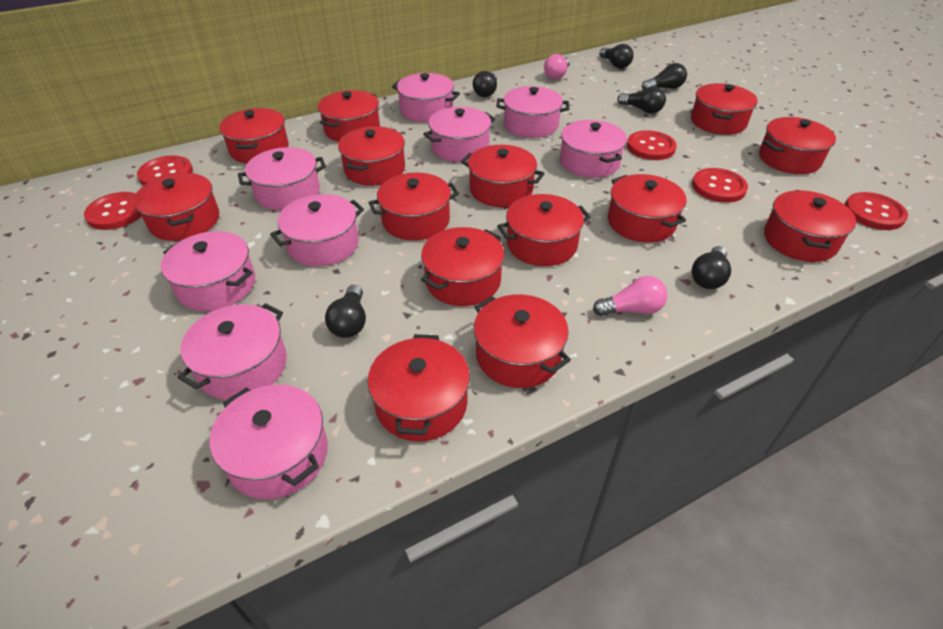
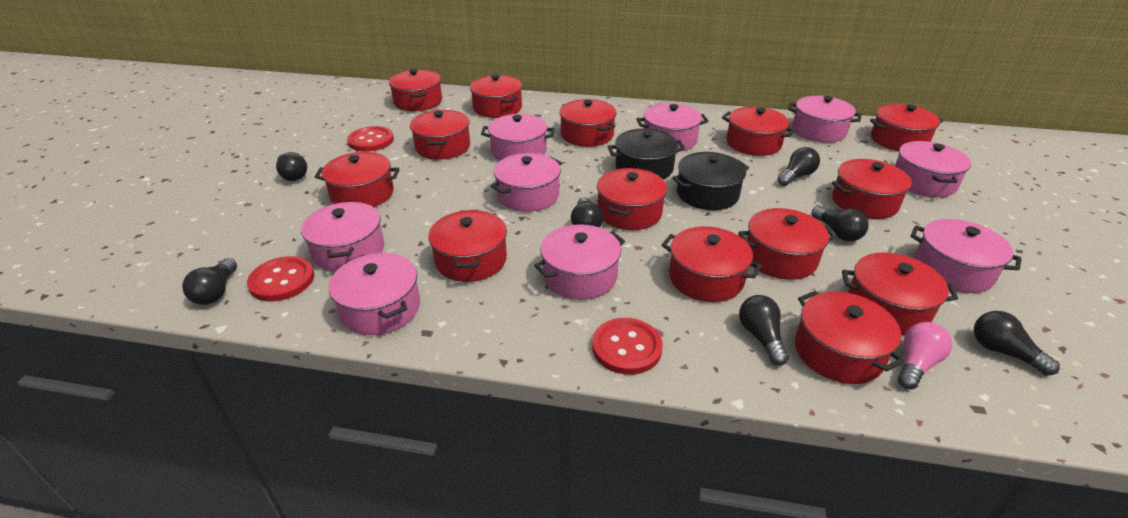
black light bulb: 6 -> 7
black pot: 0 -> 2
pink light bulb: 2 -> 1
red button: 5 -> 3

